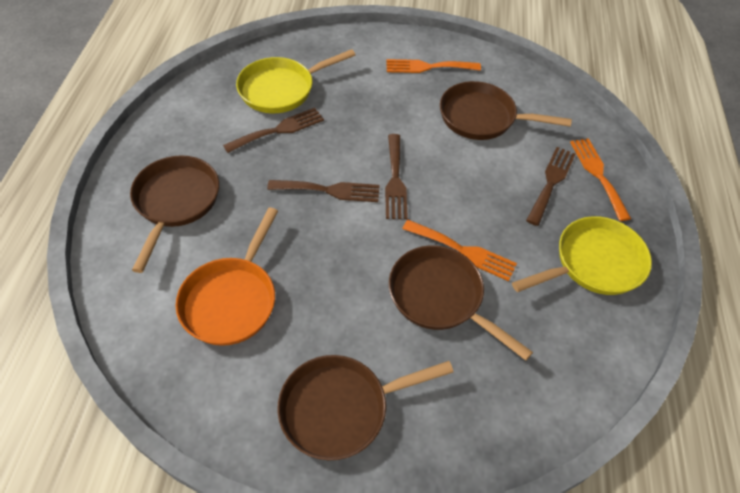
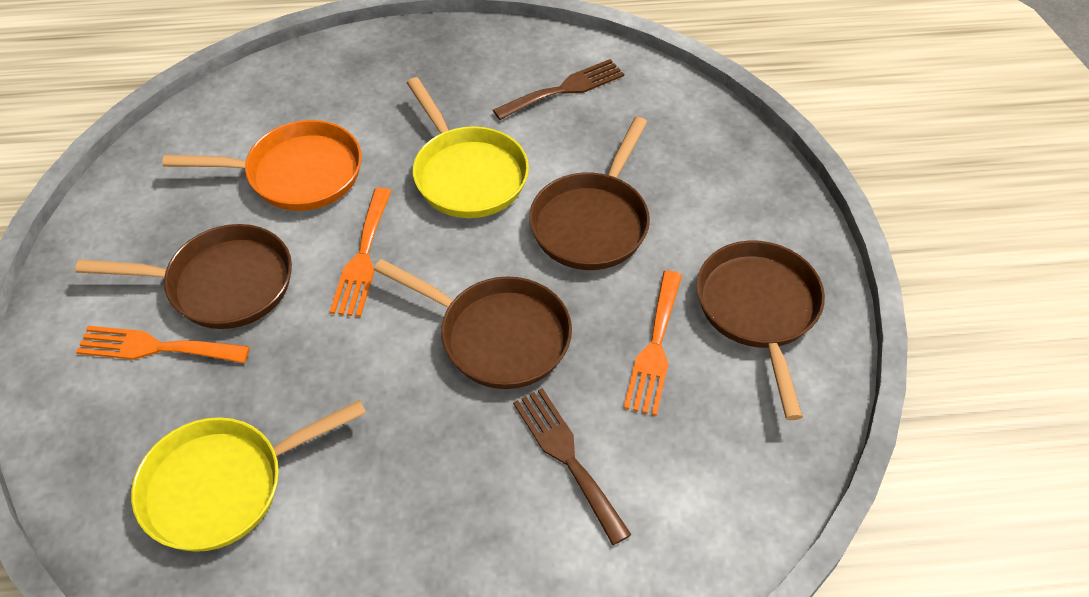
brown fork: 4 -> 2

